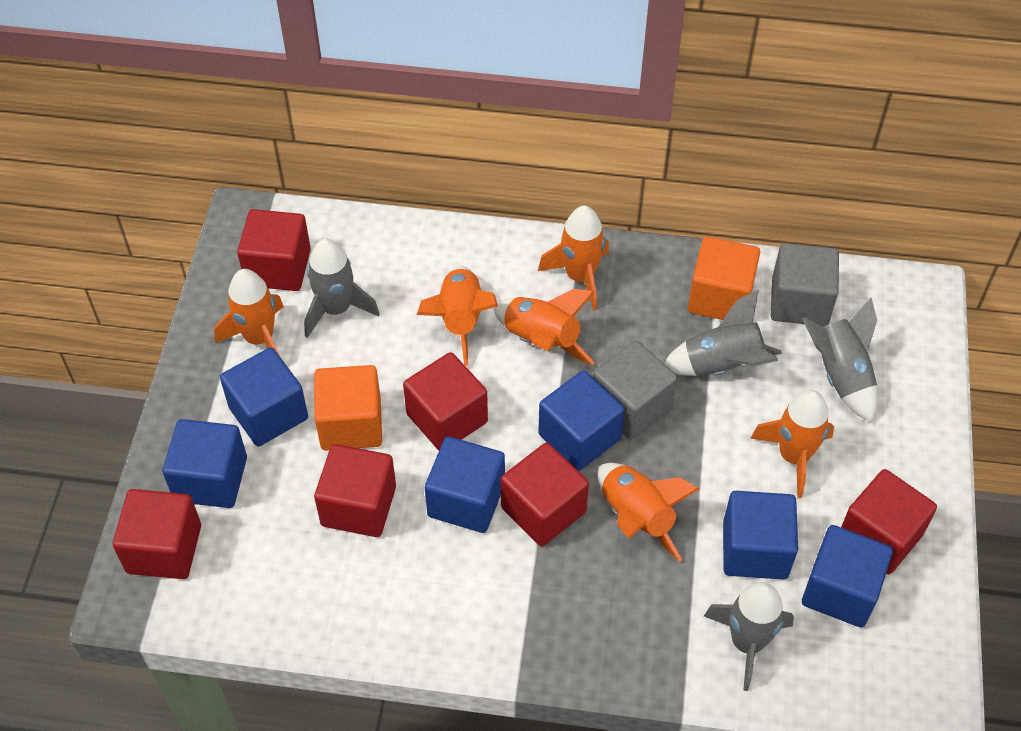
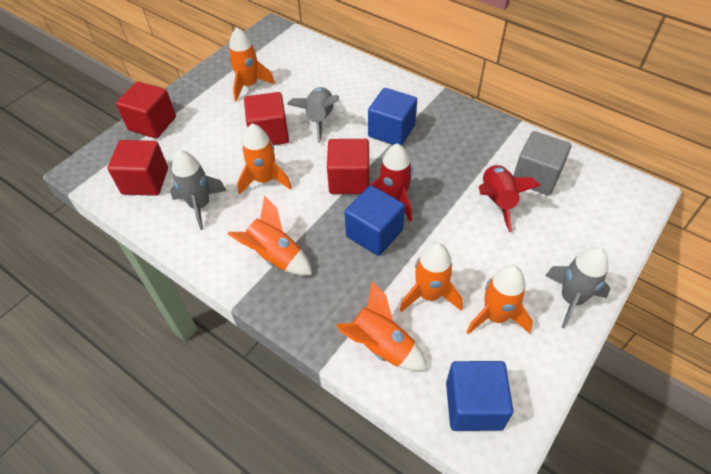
blue cube: 6 -> 3
grey cube: 2 -> 1
grey rocket: 4 -> 3
orange cube: 2 -> 0
red cube: 6 -> 4
red rocket: 0 -> 2

